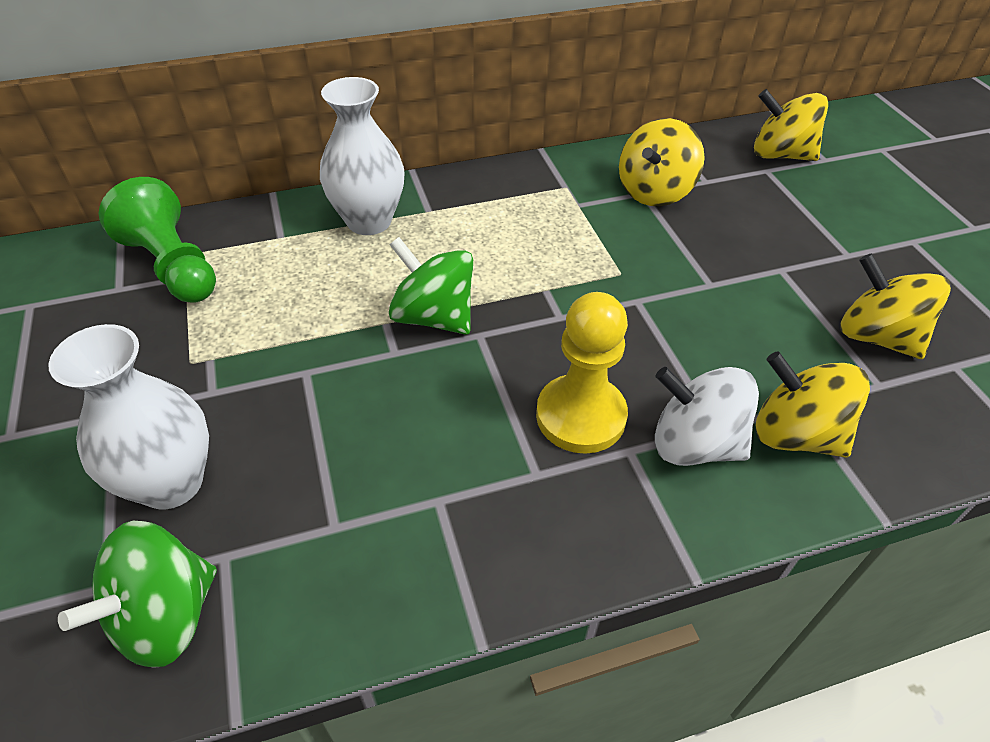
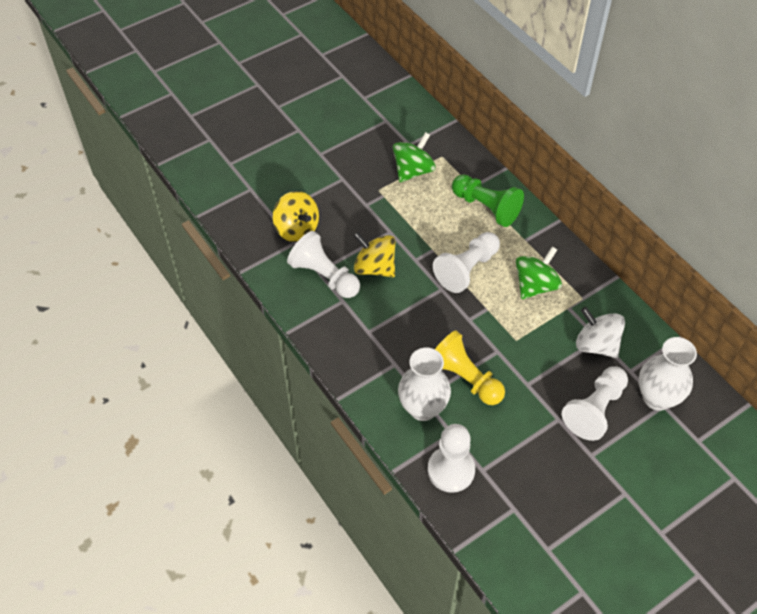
white pawn: 0 -> 4
yellow spinning top: 4 -> 2

